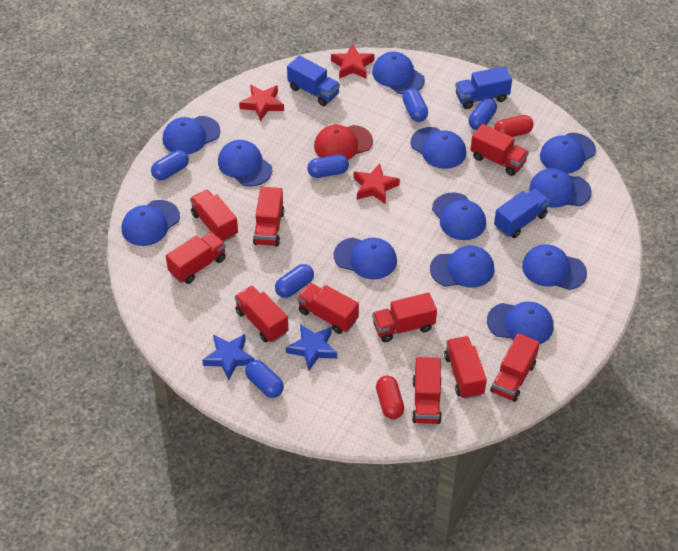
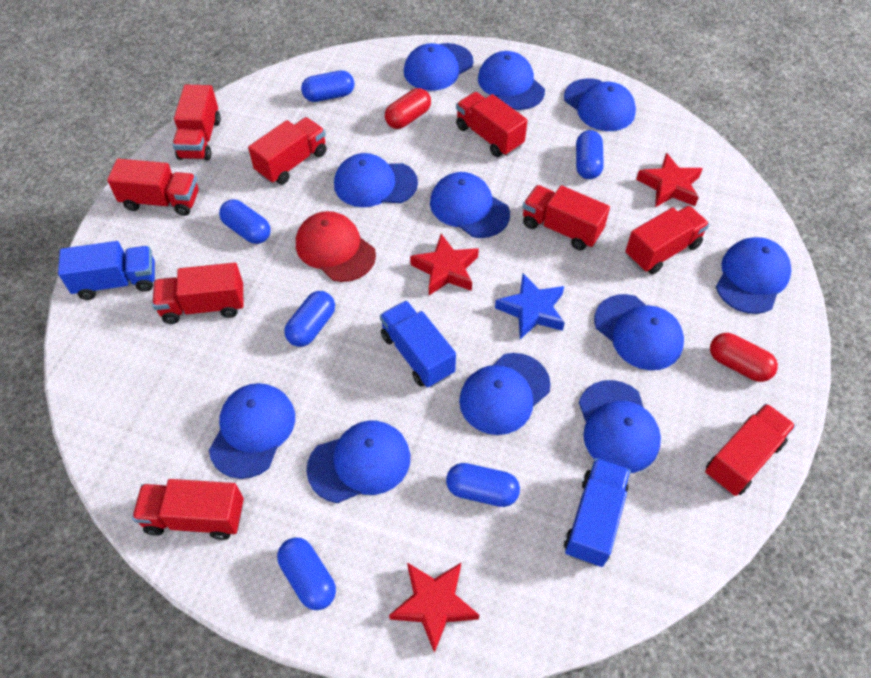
blue cap: 12 -> 11
blue star: 2 -> 1
red truck: 10 -> 9

